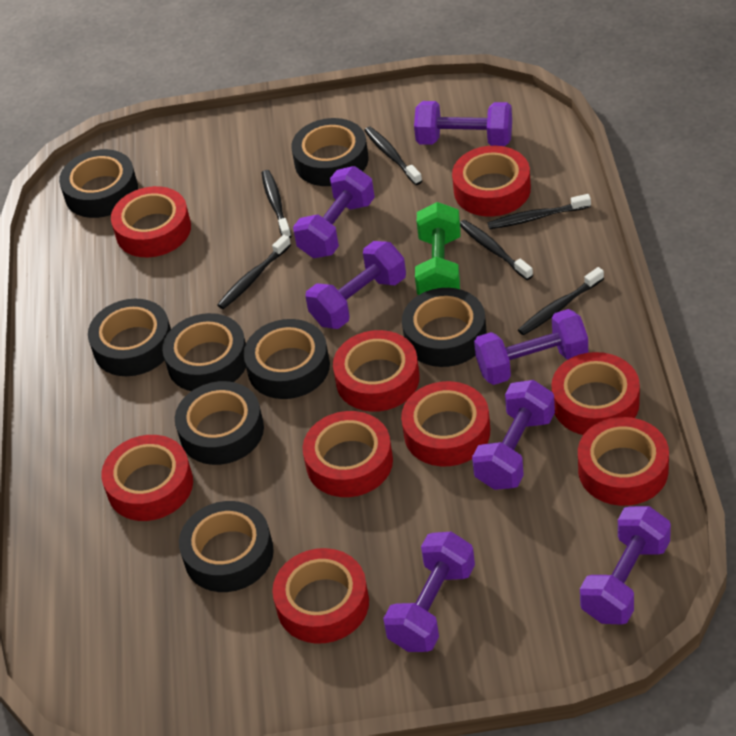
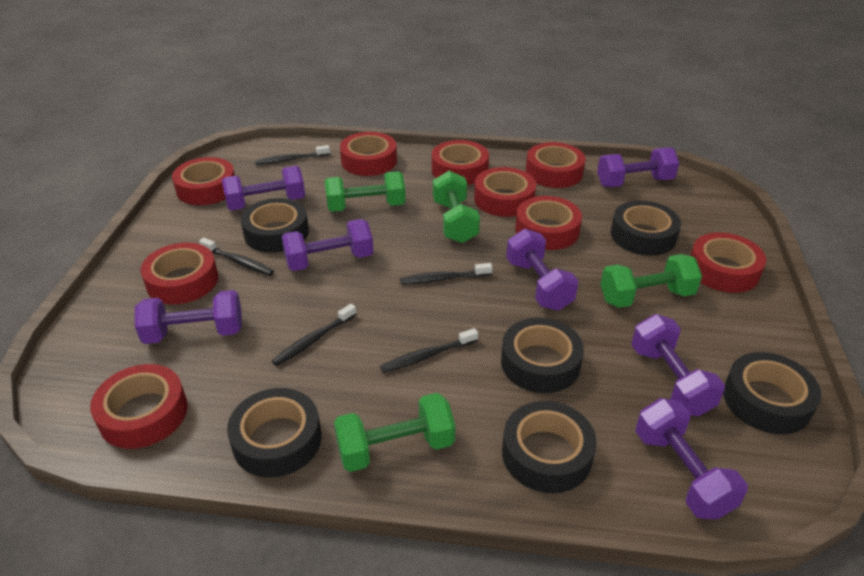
black tape: 8 -> 6
black toothbrush: 6 -> 5
green dumbbell: 1 -> 4

